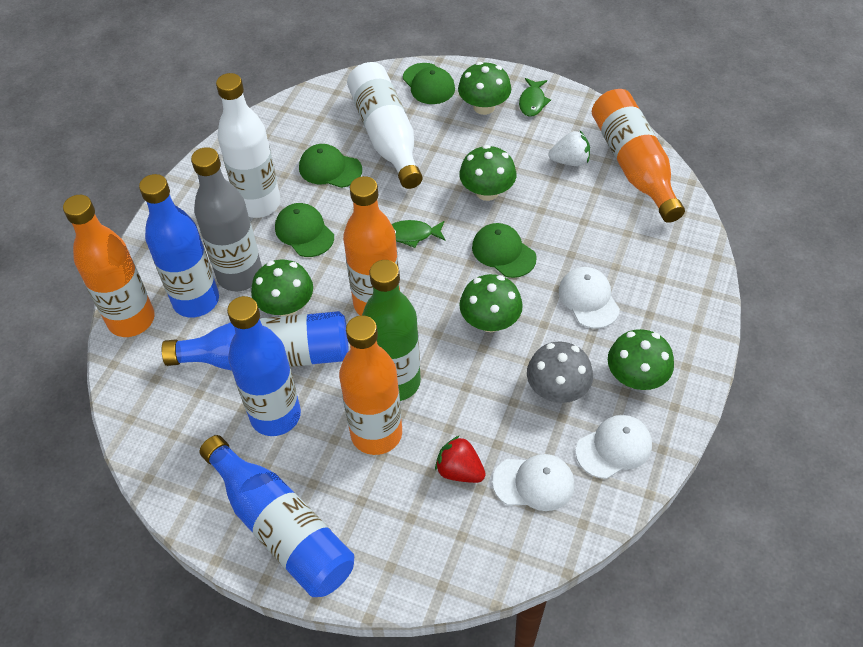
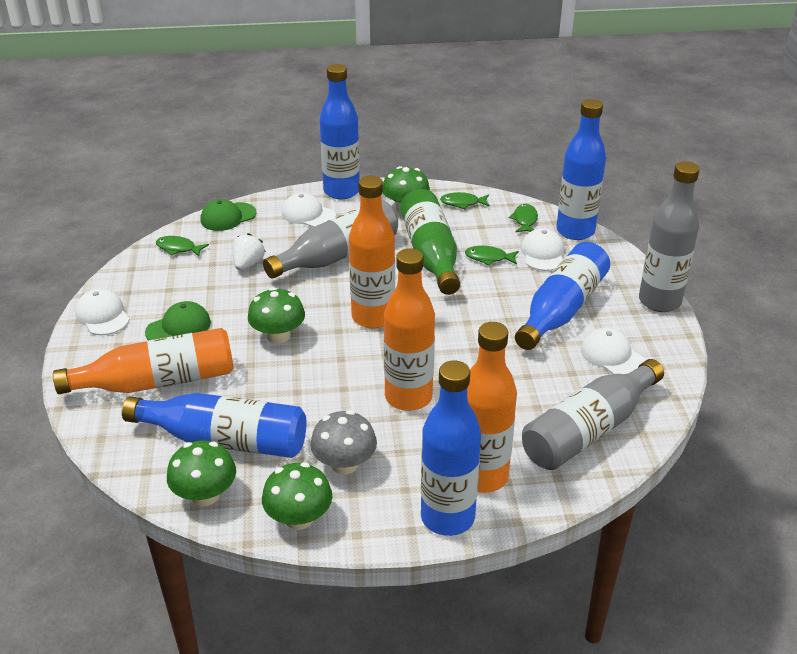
blue bottle: 4 -> 5
green cap: 4 -> 2
green fish: 2 -> 4
green mushroom: 5 -> 4
grey bottle: 1 -> 3
red strawberry: 1 -> 0
white bottle: 2 -> 0
white cap: 3 -> 4

